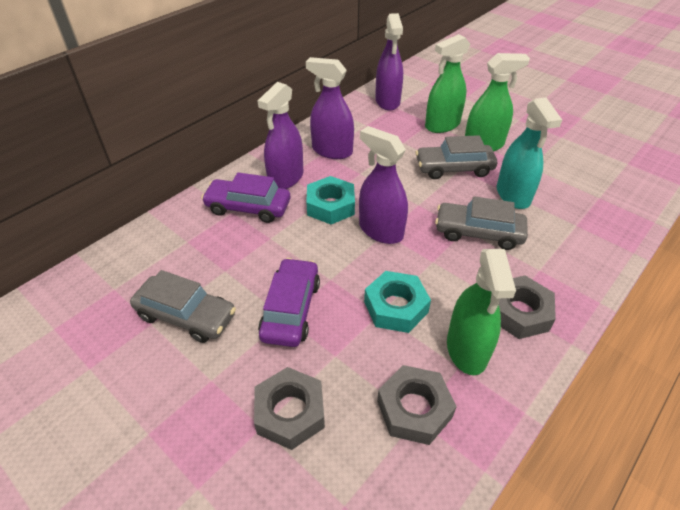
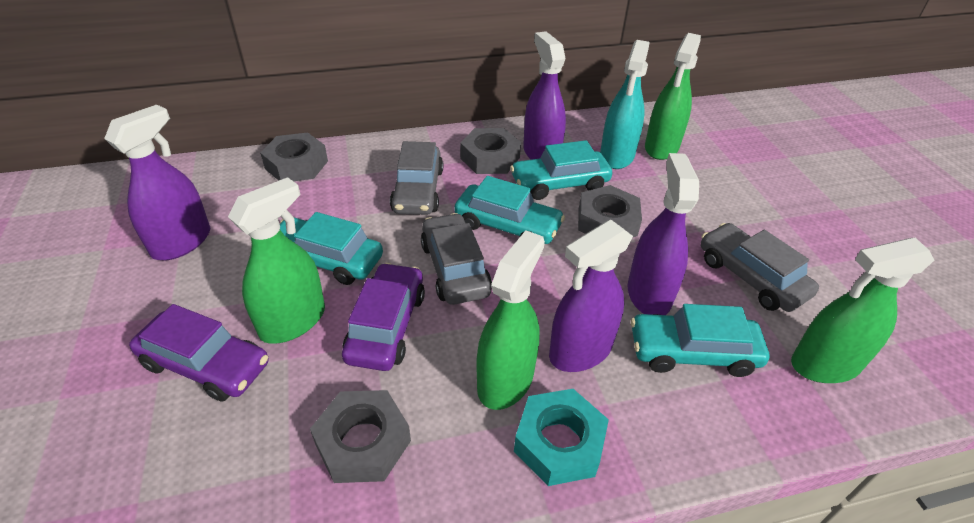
green spray bottle: 3 -> 4
grey nut: 3 -> 4
turquoise car: 0 -> 4
turquoise nut: 2 -> 1

